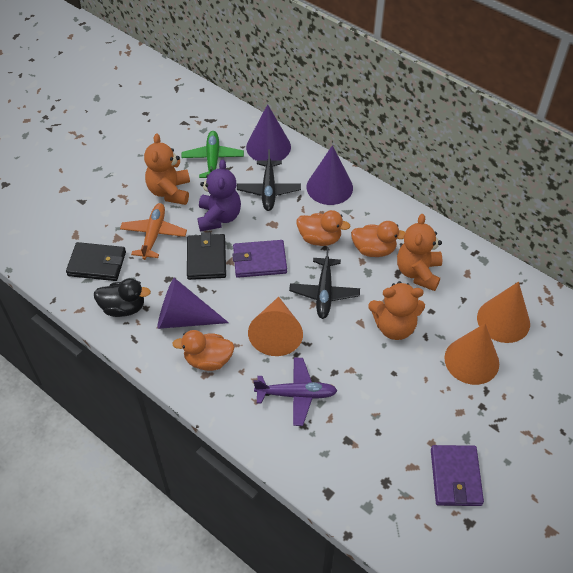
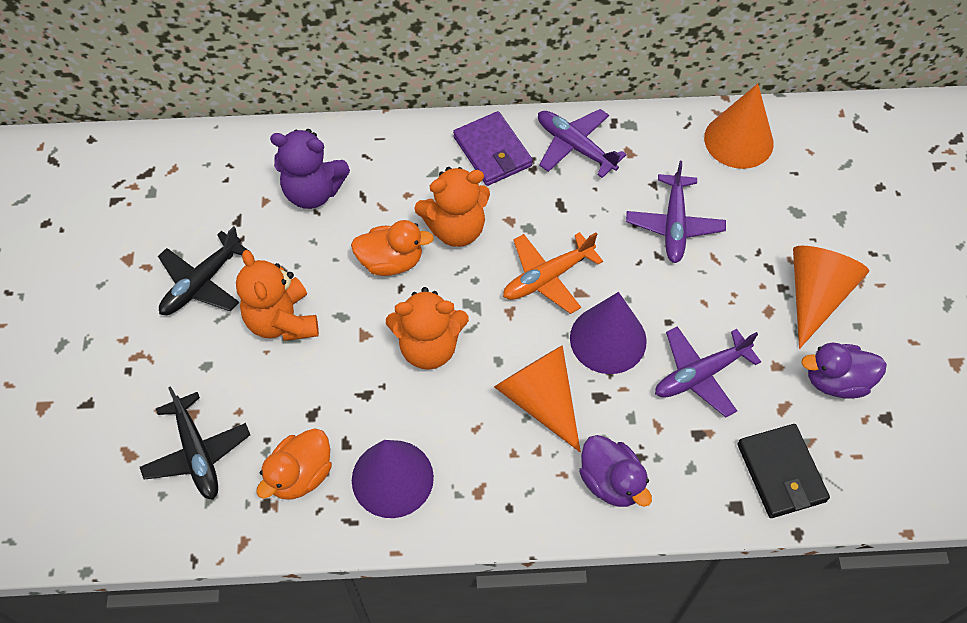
black duck: 1 -> 0
black wallet: 2 -> 1
green plane: 1 -> 0
orange duck: 3 -> 2
purple cone: 3 -> 2
purple duck: 0 -> 2
purple plane: 1 -> 3
purple wallet: 2 -> 1

